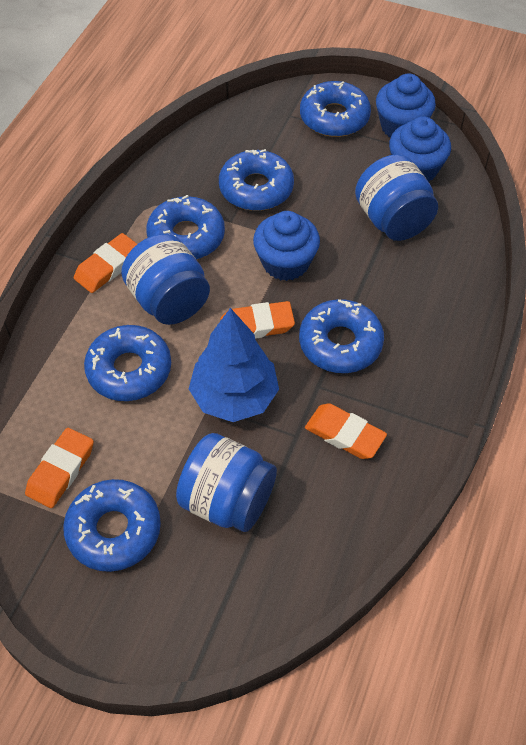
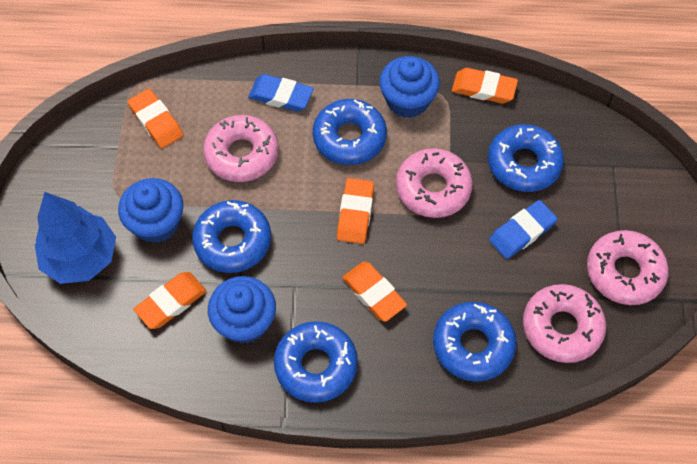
blue donut: 6 -> 5
blue eraser: 0 -> 2
blue jar: 3 -> 0
orange eraser: 4 -> 5
pink donut: 0 -> 4

